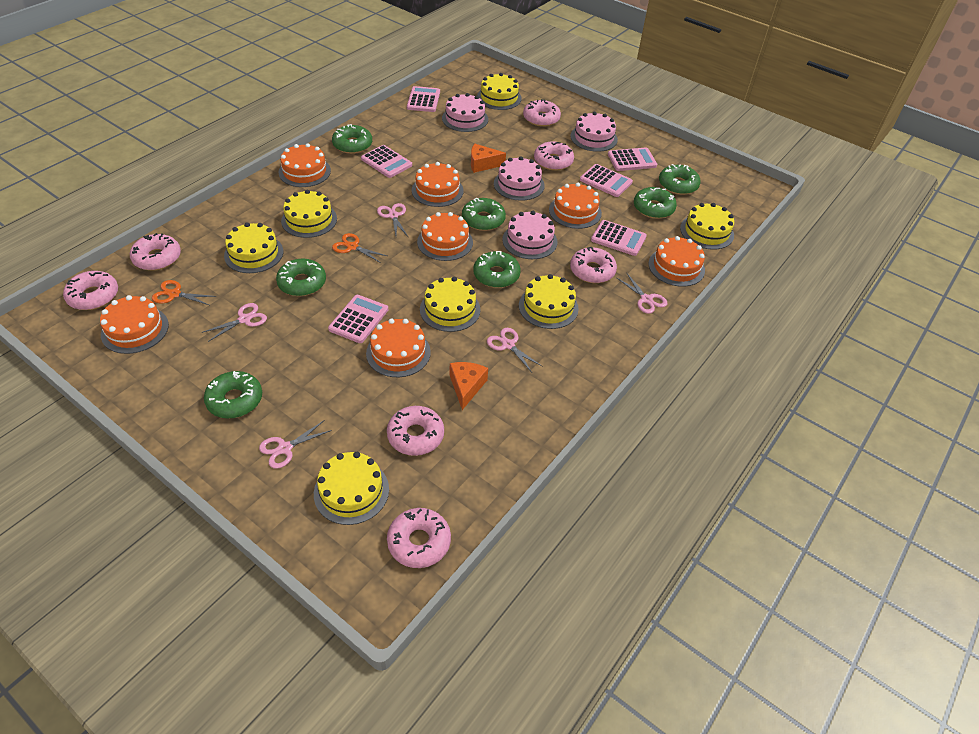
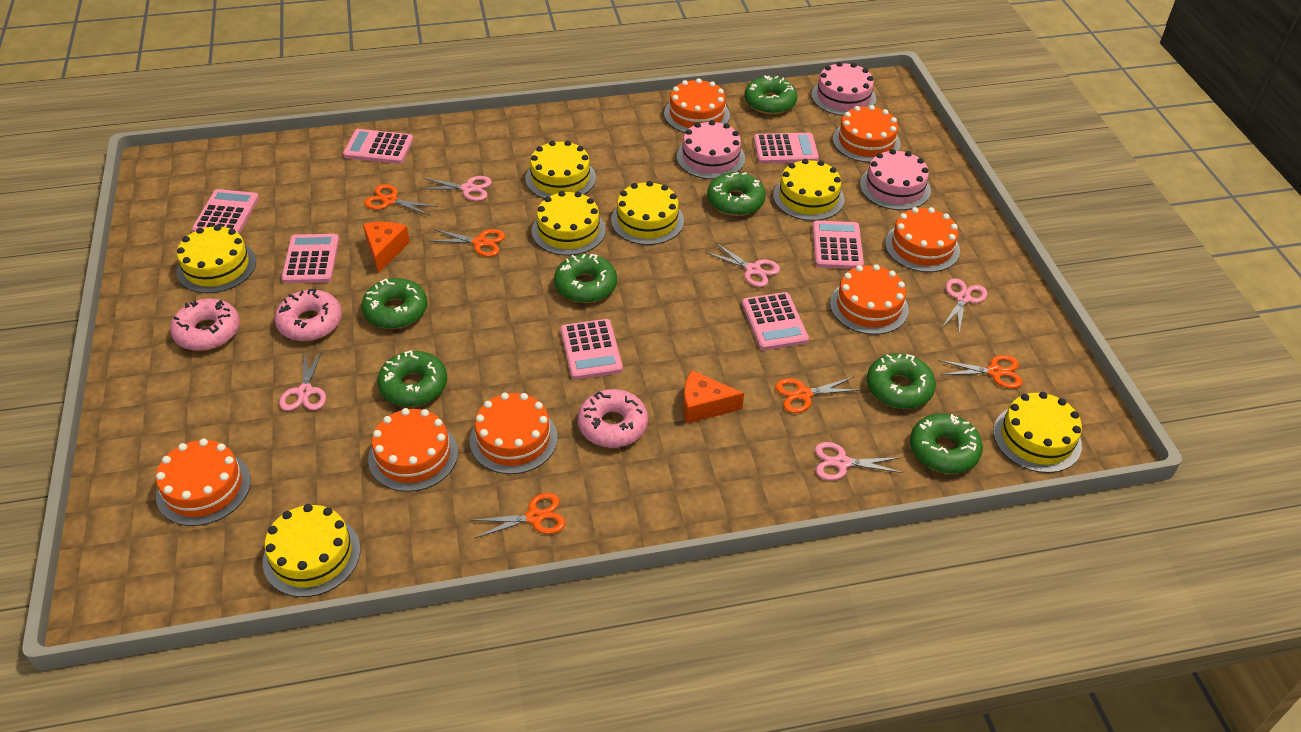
orange scissors: 2 -> 5
pink cake: 4 -> 3
pink calculator: 6 -> 7
pink donut: 7 -> 3

